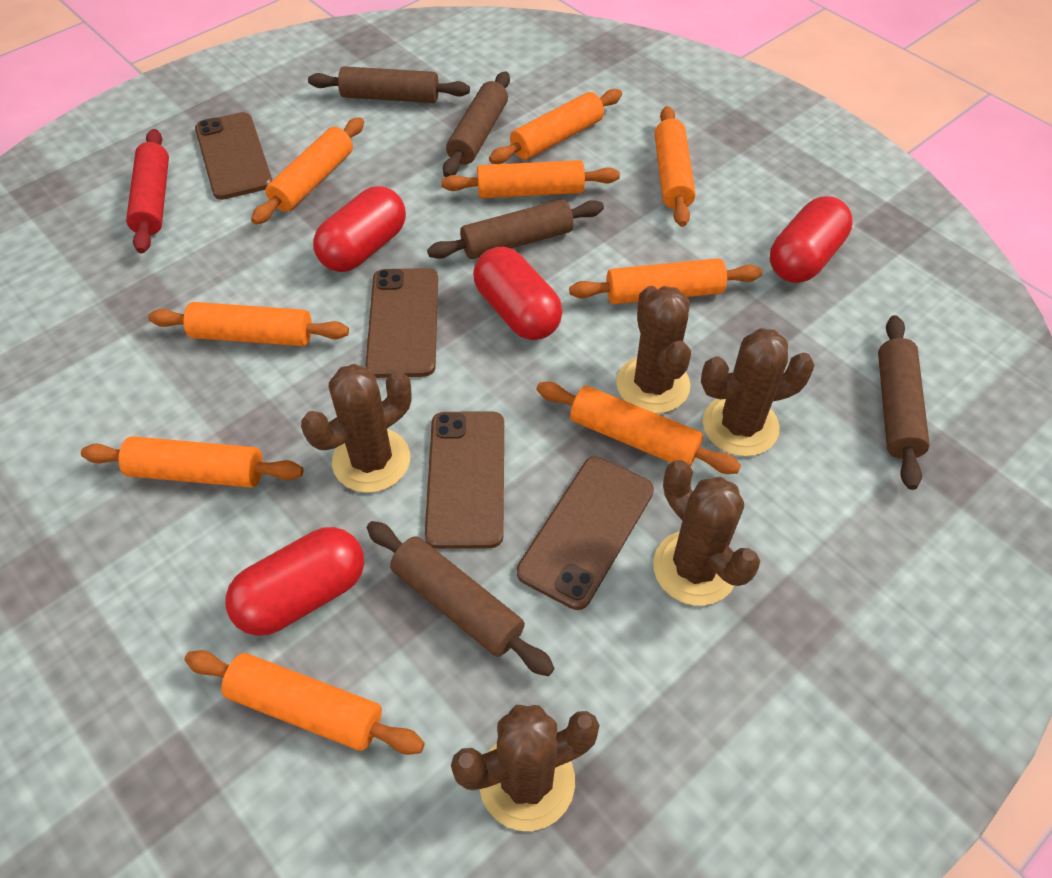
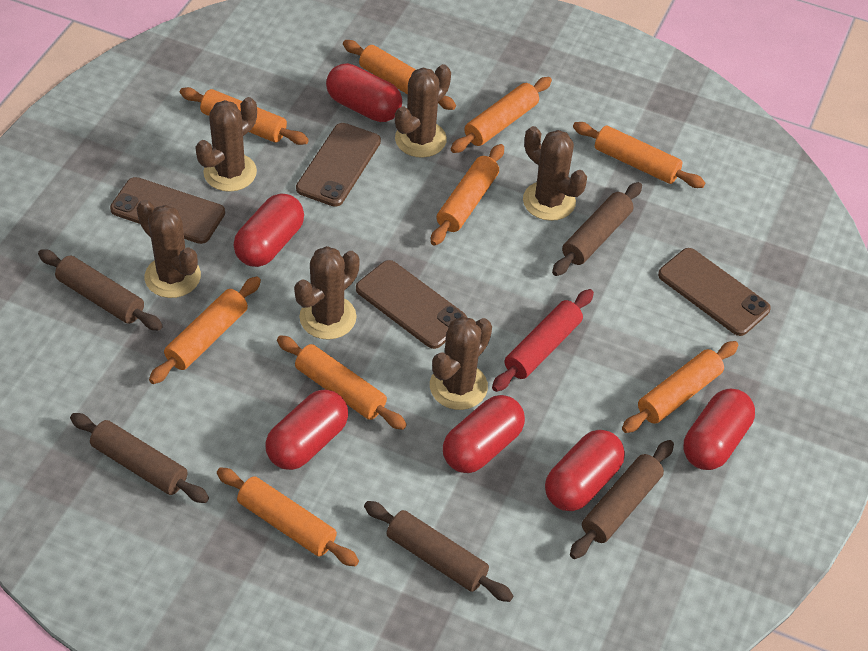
brown cactus: 5 -> 6
red capsule: 4 -> 6

